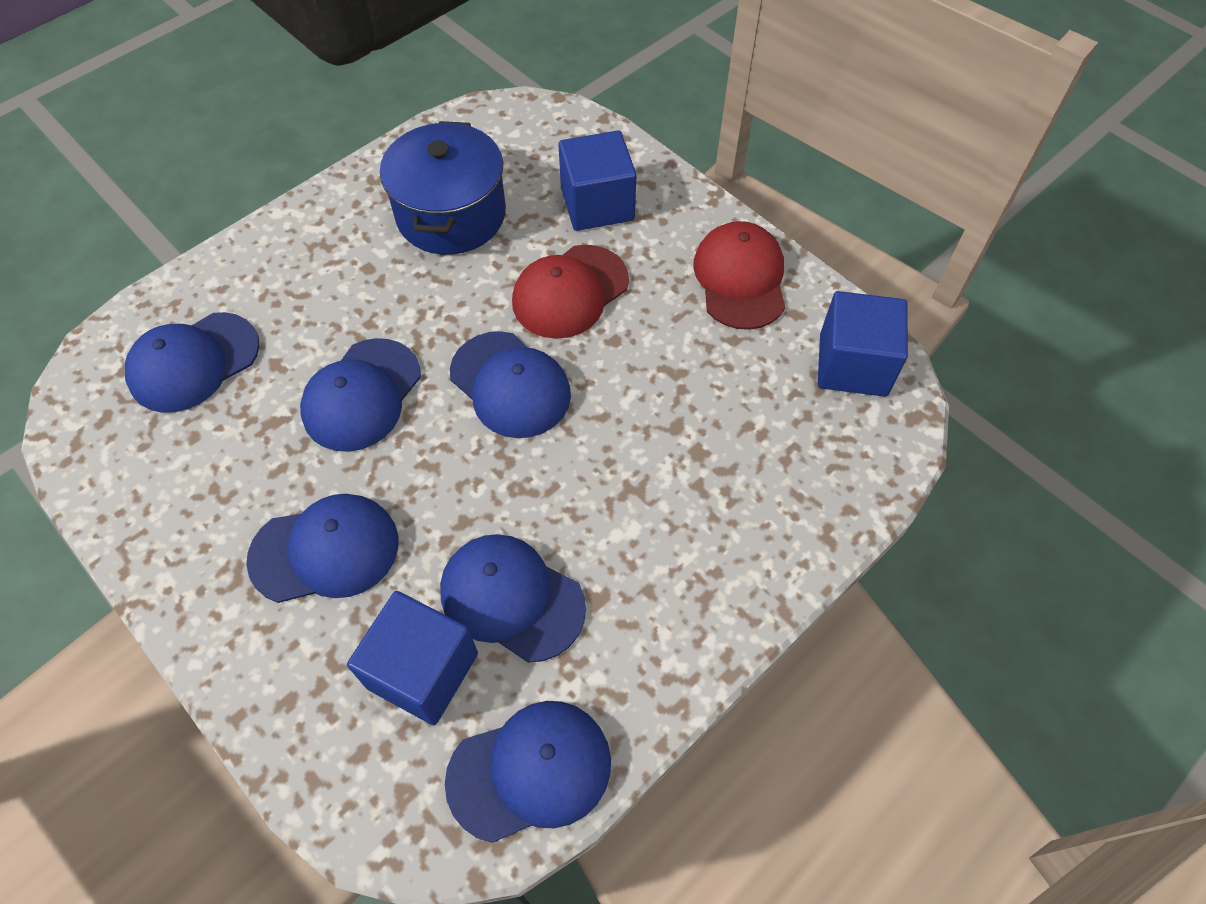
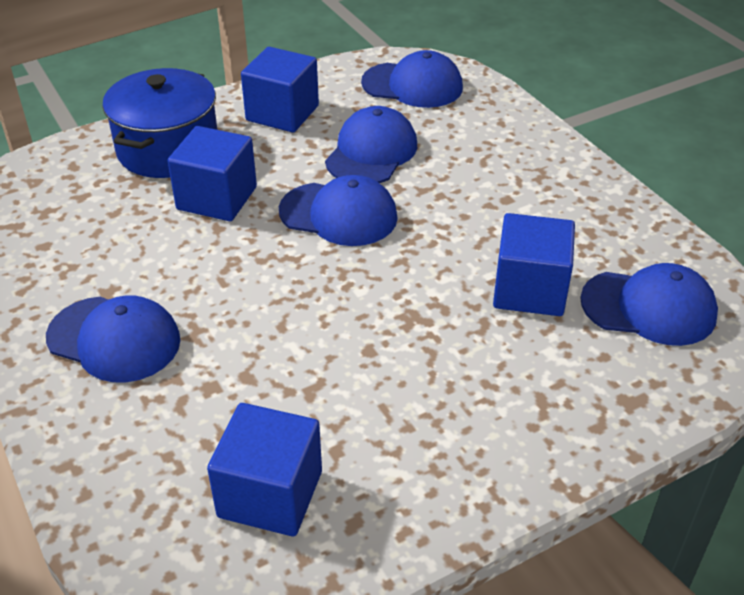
blue cap: 6 -> 5
blue cube: 3 -> 4
red cap: 2 -> 0

